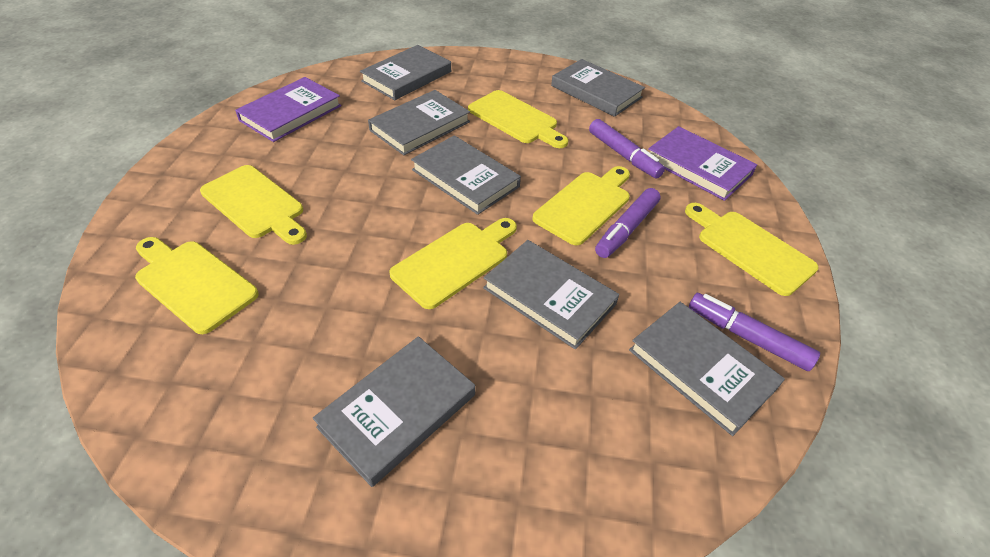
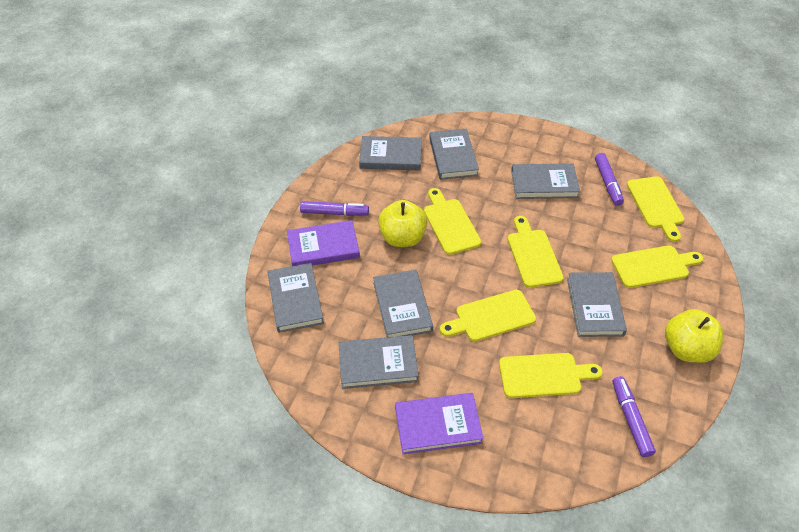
yellow apple: 0 -> 2

